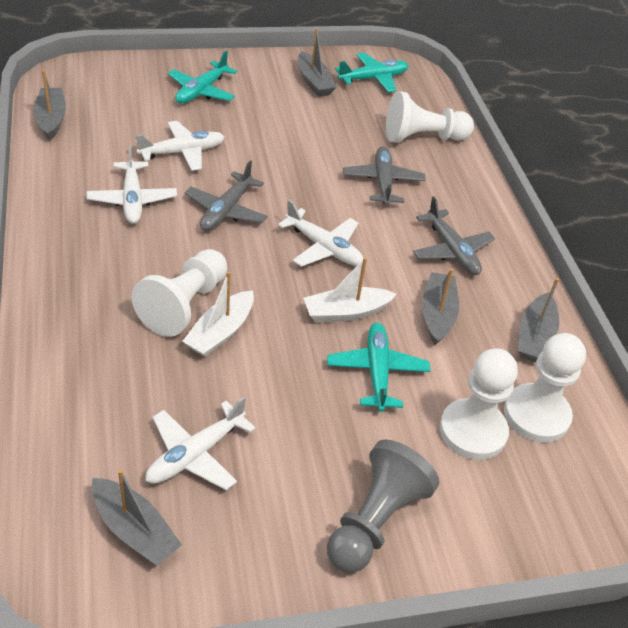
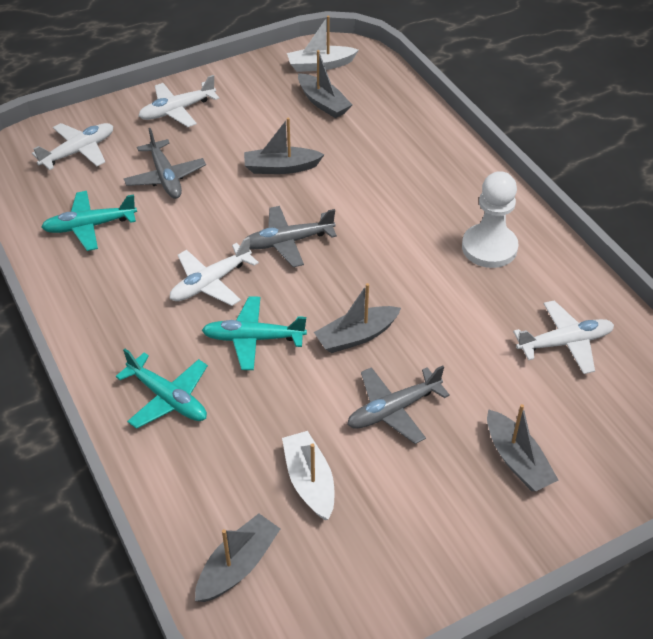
grey pawn: 1 -> 0
white pawn: 4 -> 1

